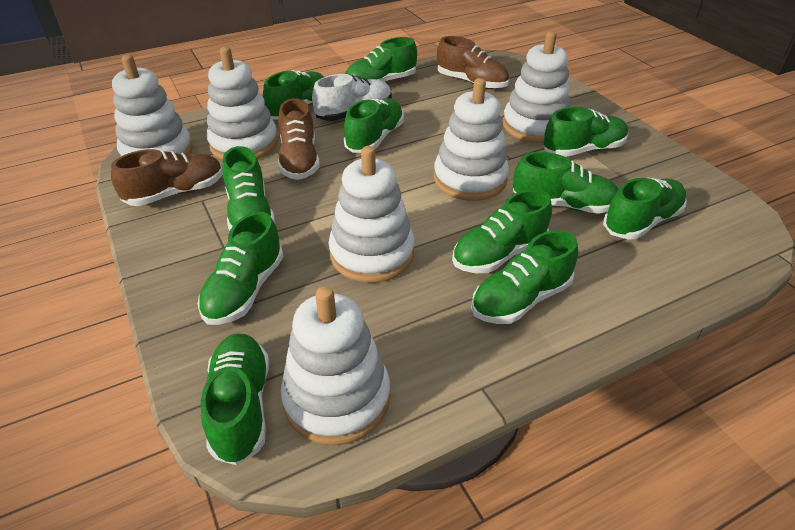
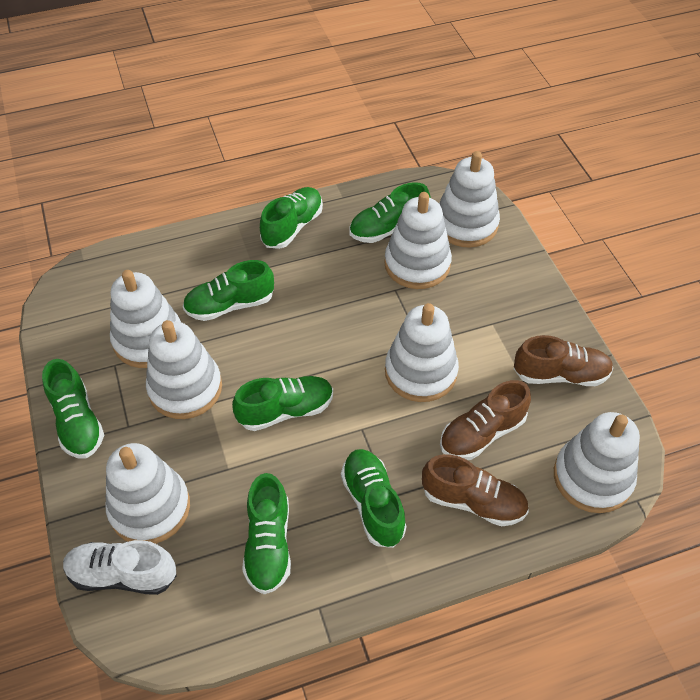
green shoe: 11 -> 7
white stacking toy: 6 -> 7

